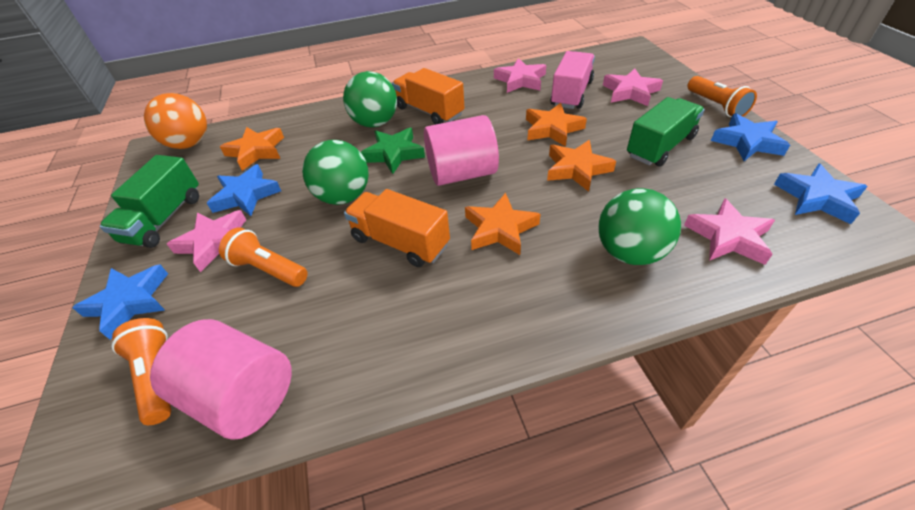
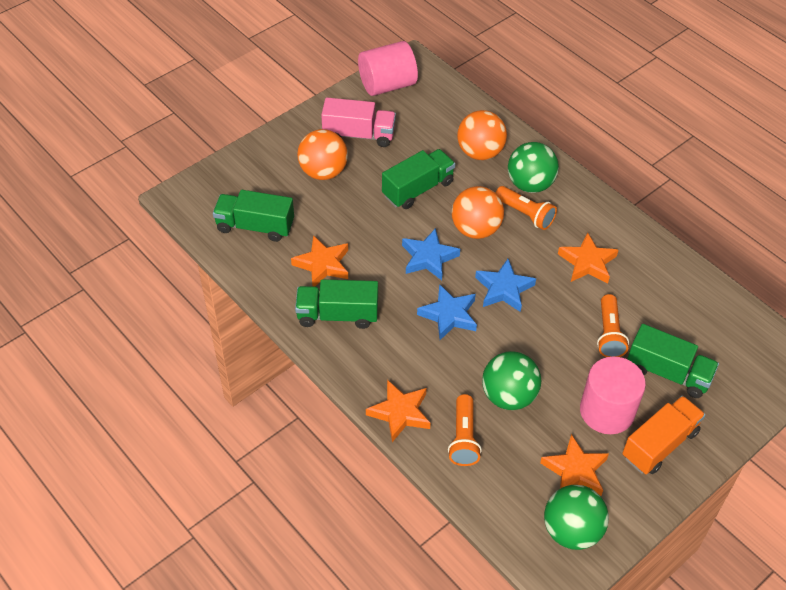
blue star: 4 -> 3
green star: 1 -> 0
green truck: 2 -> 4
orange ball: 1 -> 3
orange truck: 2 -> 1
pink star: 4 -> 0

